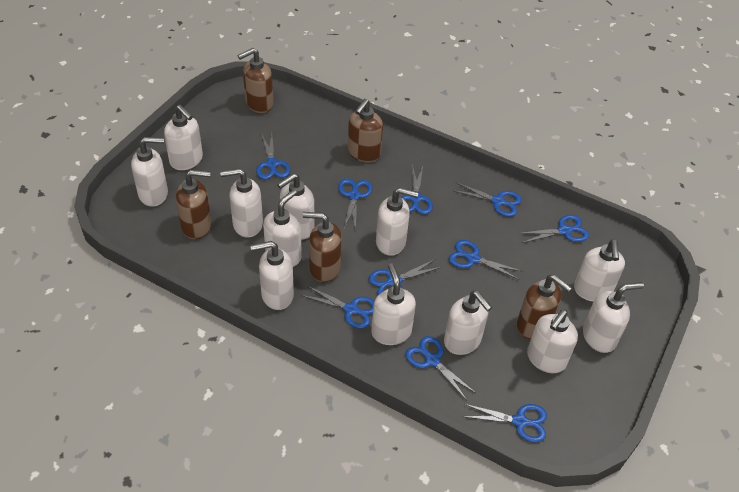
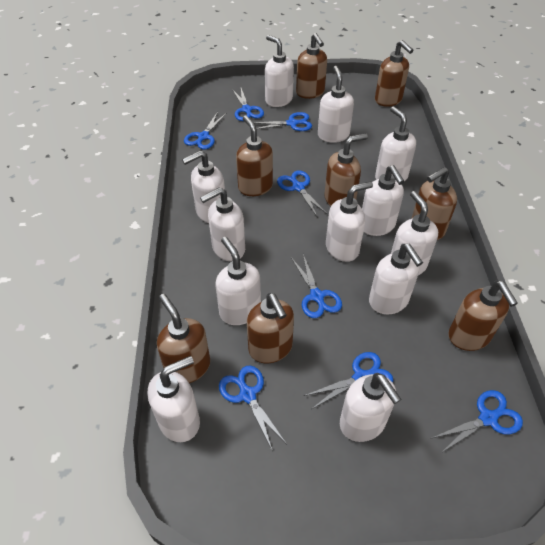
blue scissors: 10 -> 8
brown soap dispenser: 5 -> 8

